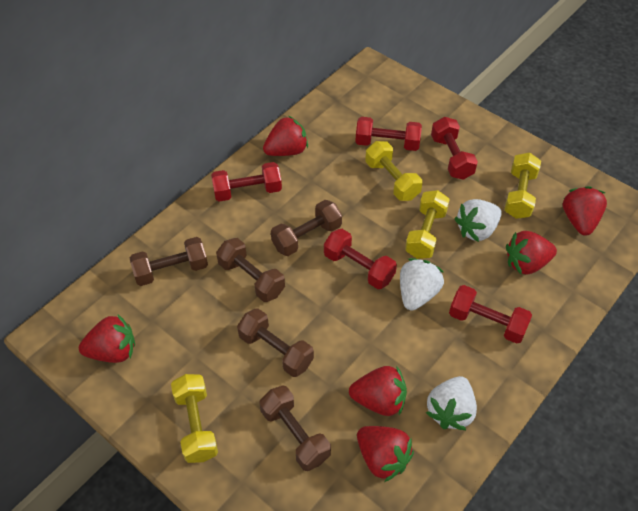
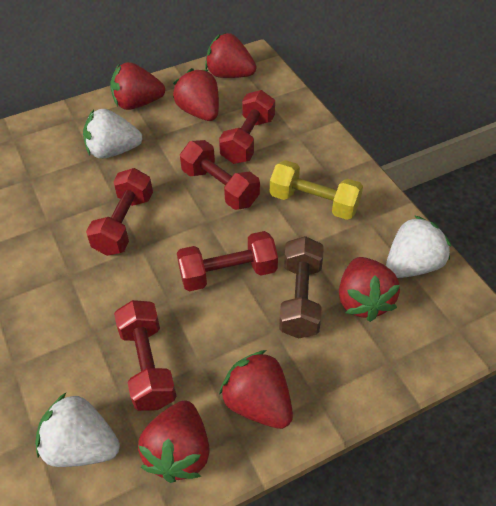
brown dumbbell: 5 -> 1
yellow dumbbell: 4 -> 1

